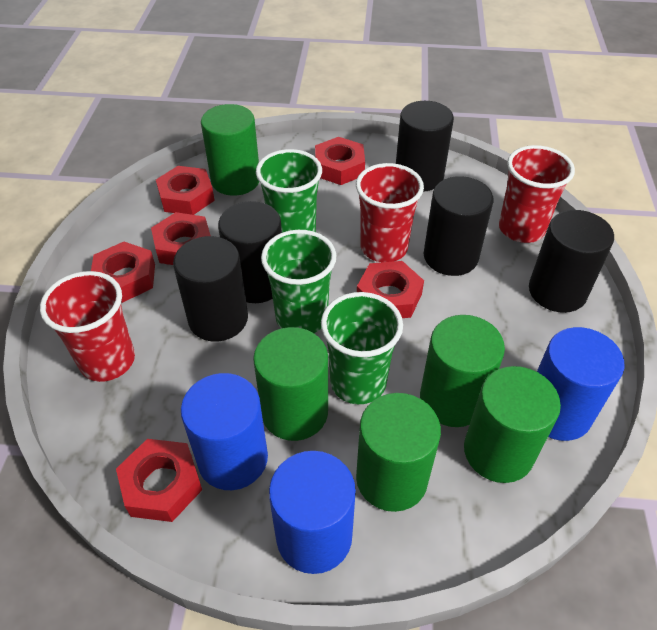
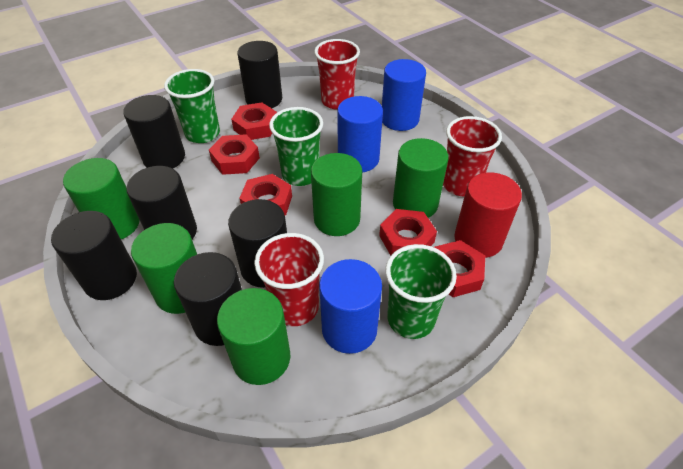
black cylinder: 5 -> 6
red cylinder: 0 -> 1
red nut: 6 -> 5

